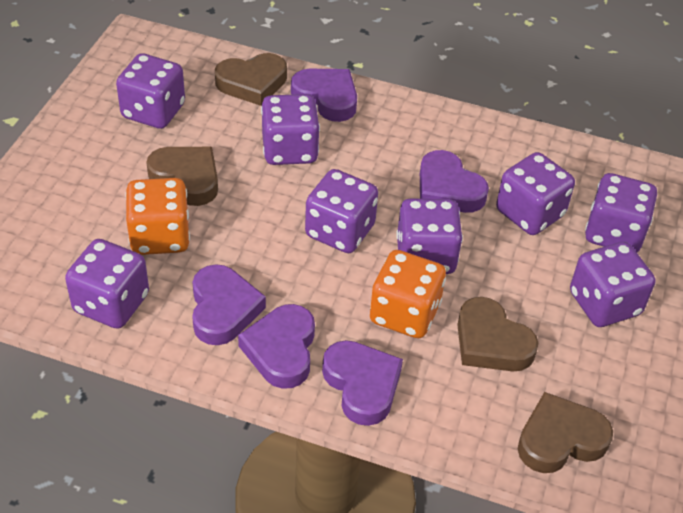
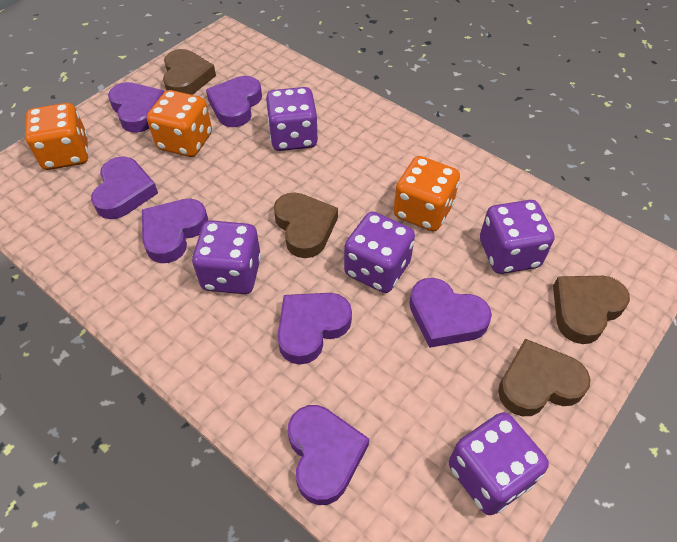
orange dice: 2 -> 3
purple dice: 8 -> 5
purple heart: 5 -> 7

